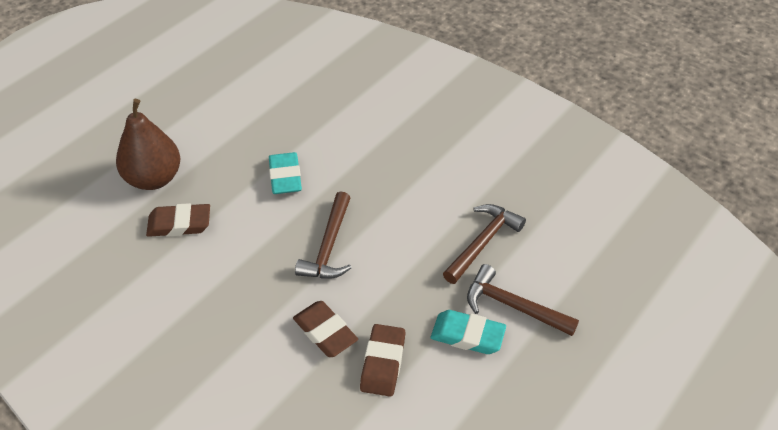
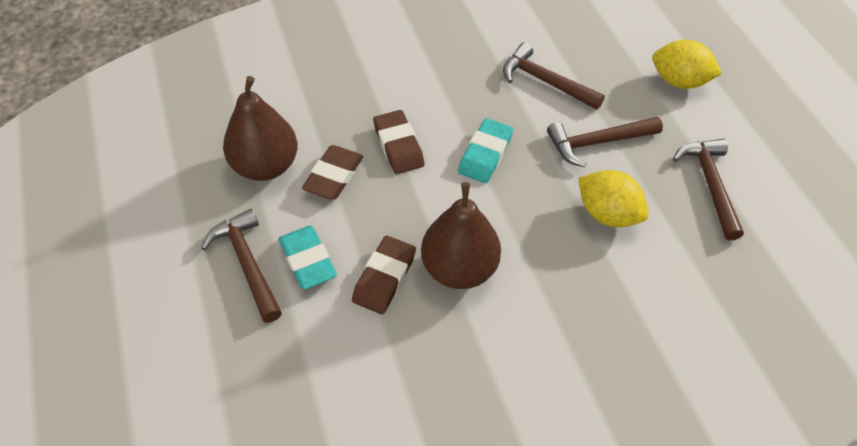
brown hammer: 3 -> 4
brown pear: 1 -> 2
yellow lemon: 0 -> 2

